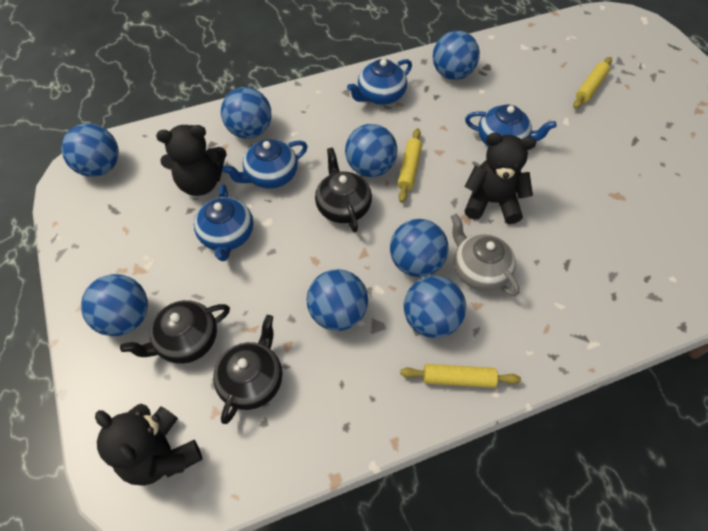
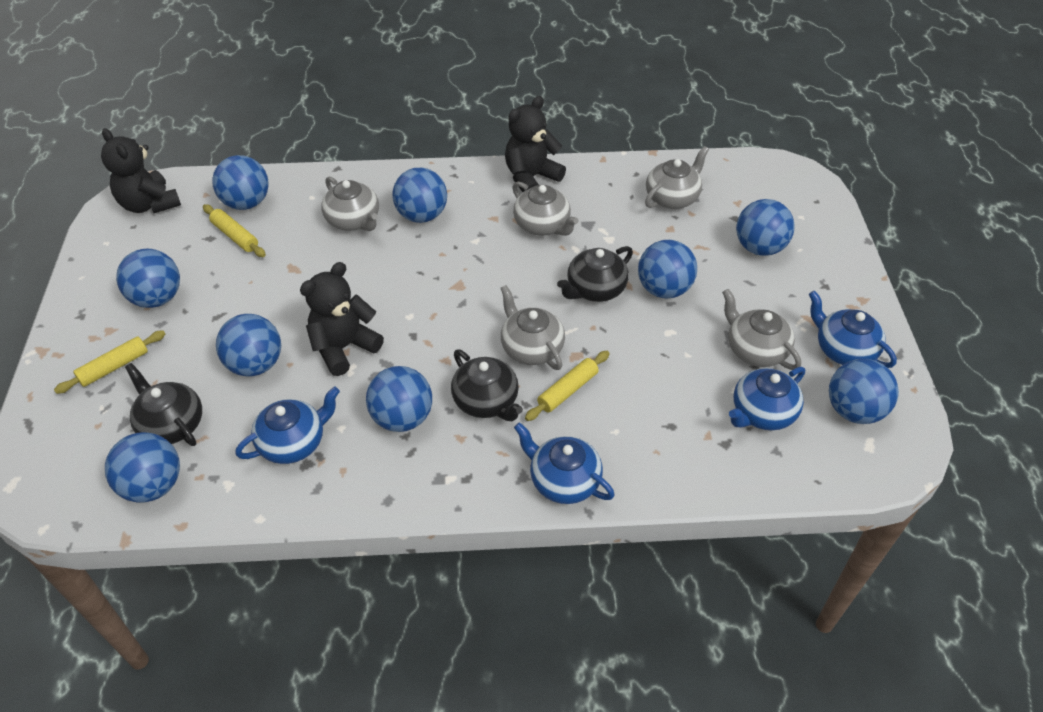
blue ball: 8 -> 9
grey teapot: 1 -> 5

